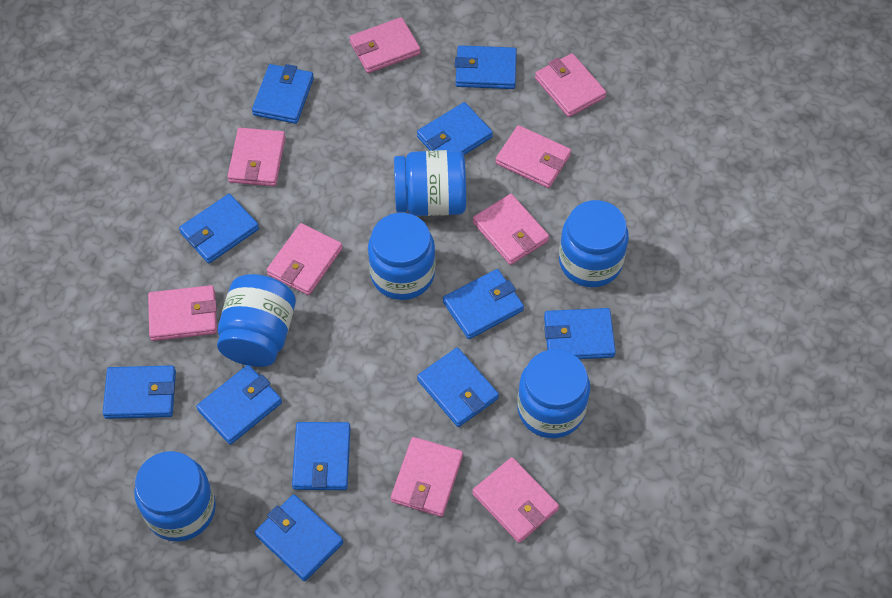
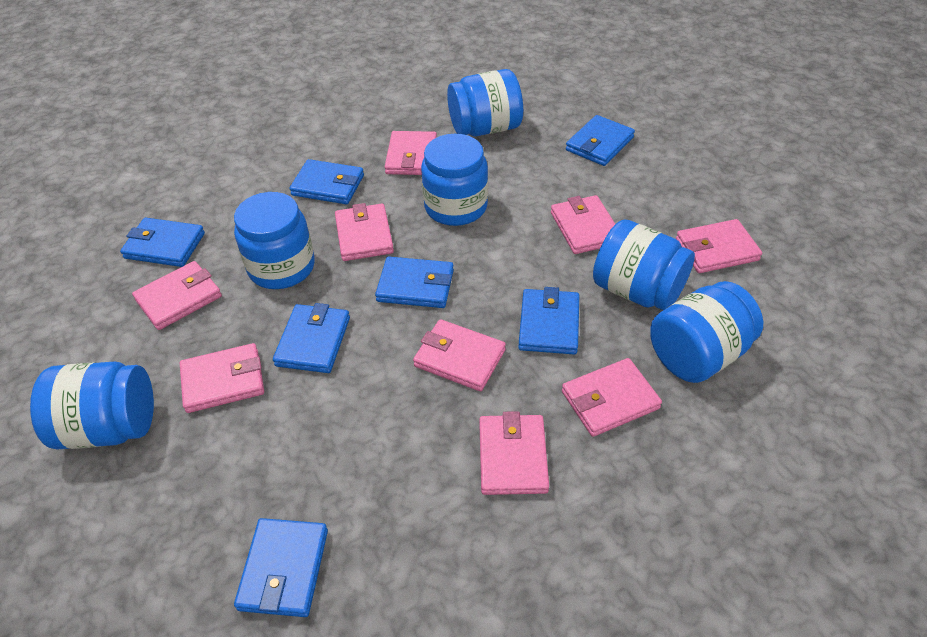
blue wallet: 11 -> 7

